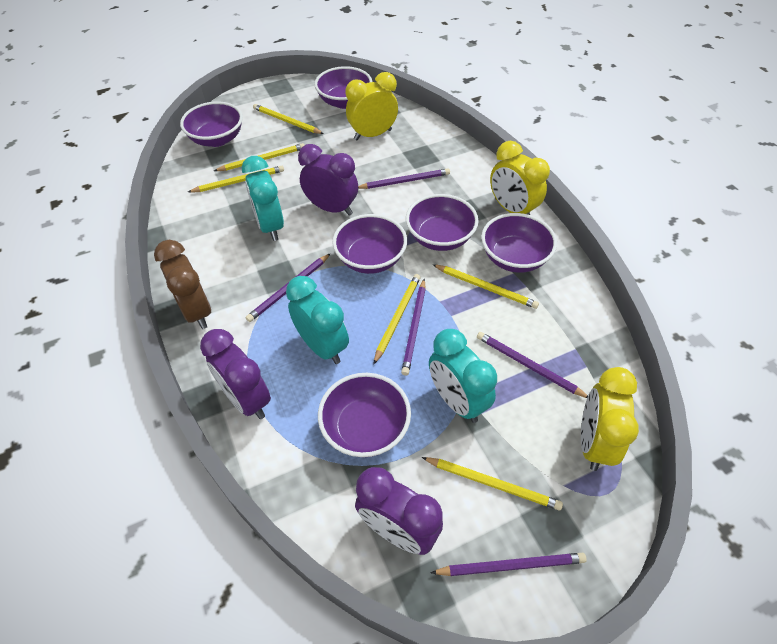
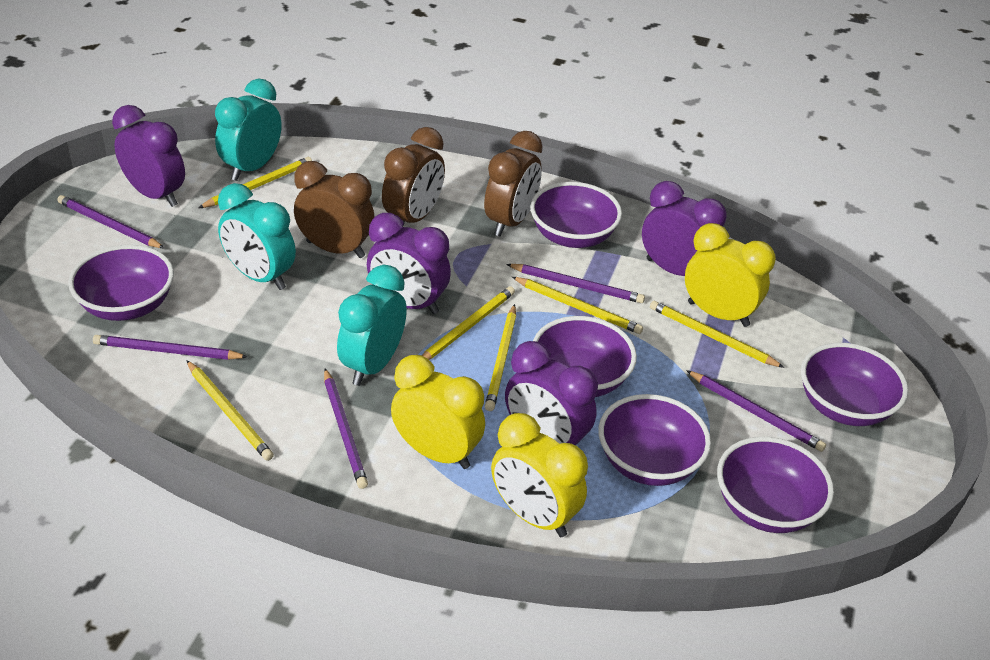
brown clock: 1 -> 3
purple clock: 3 -> 4

